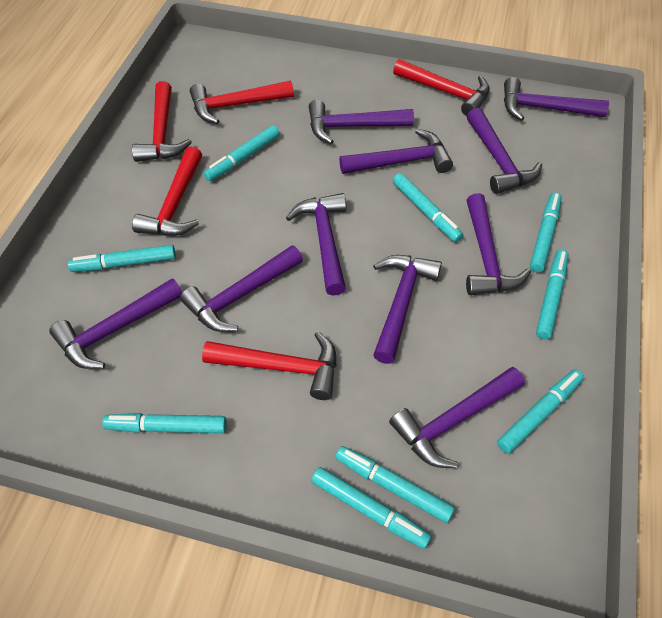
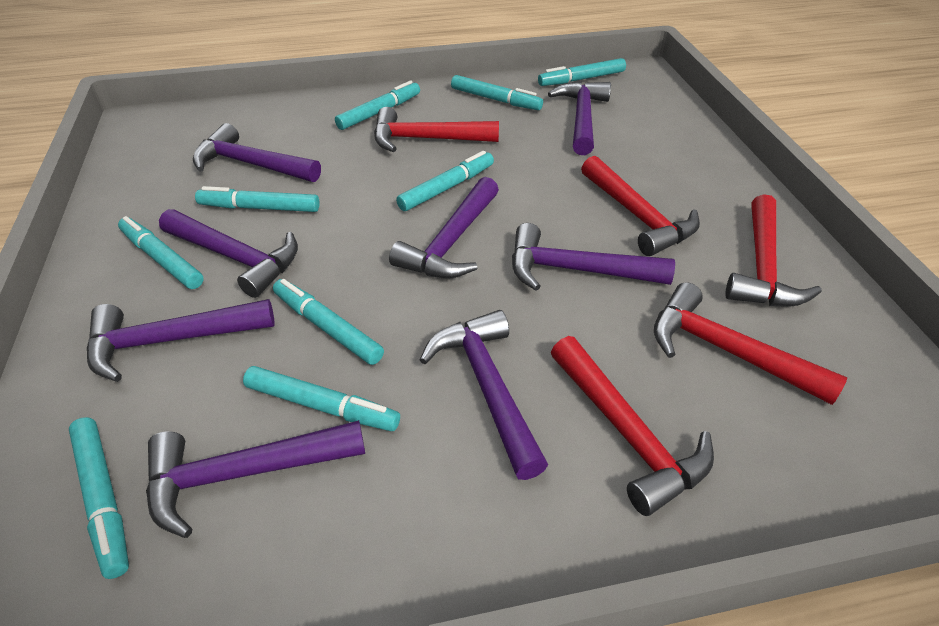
purple hammer: 10 -> 8

